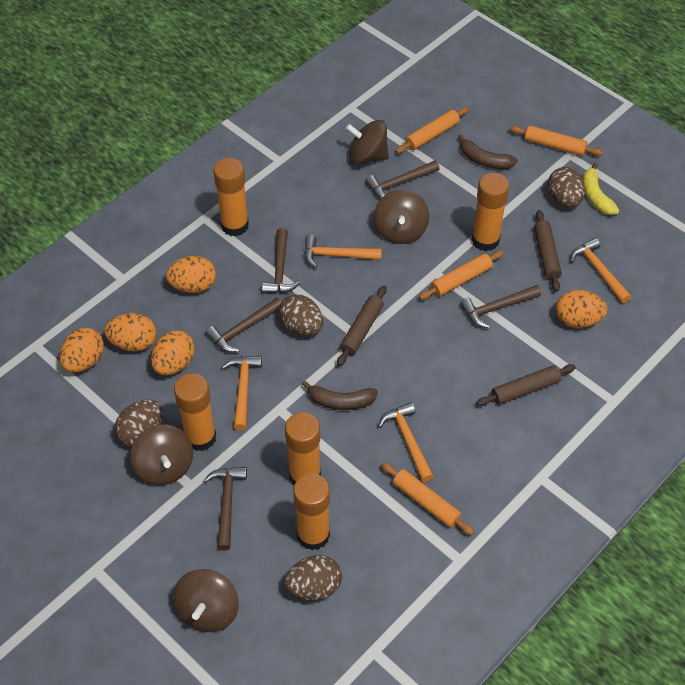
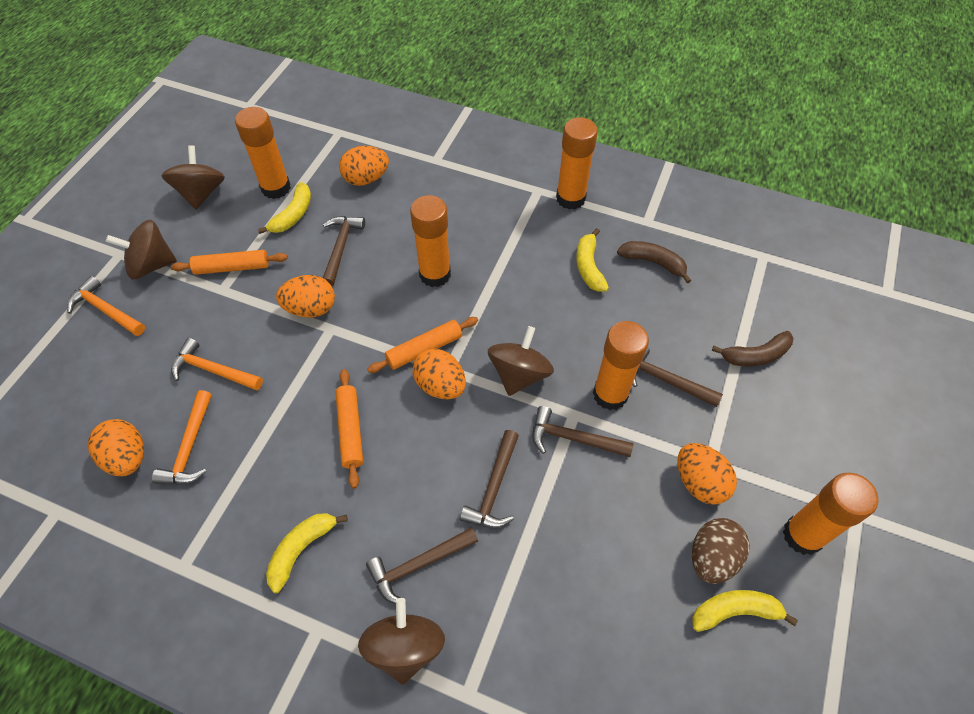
brown egg: 4 -> 1
brown rolling pin: 3 -> 0
orange hammer: 4 -> 3
orange rolling pin: 4 -> 3
yellow banana: 1 -> 4

